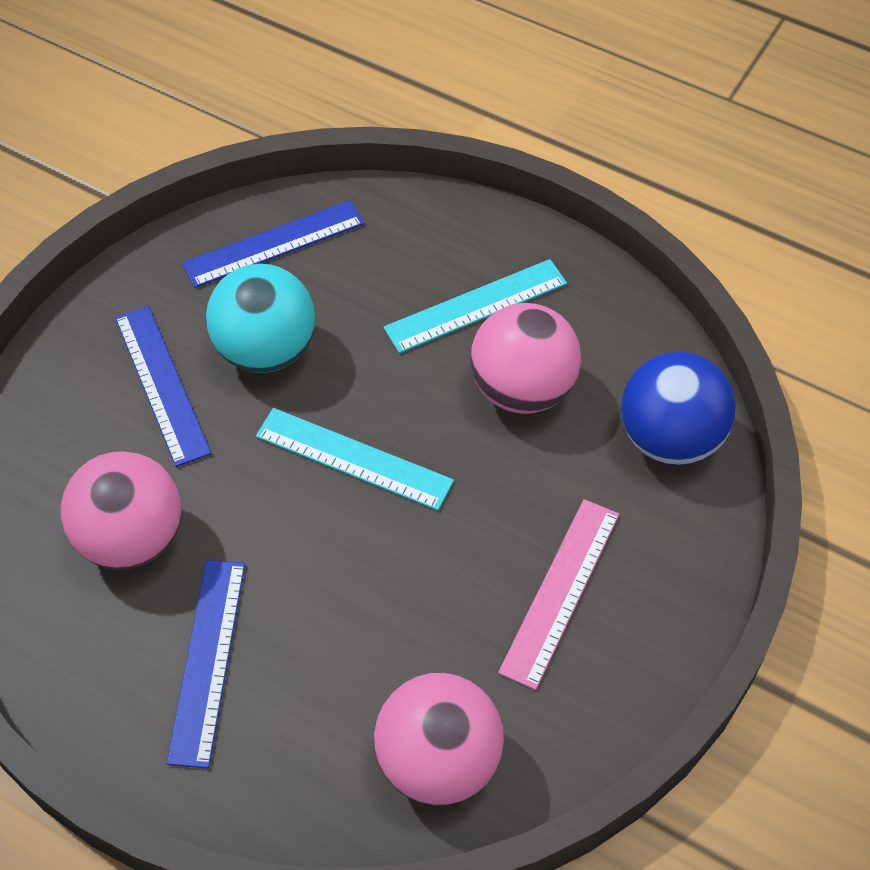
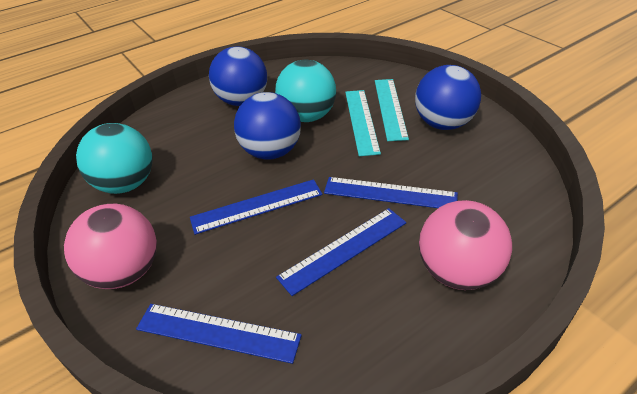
blue ball: 1 -> 3
blue ruler: 3 -> 4
pink ball: 3 -> 2
pink ruler: 1 -> 0
turquoise ball: 1 -> 2

